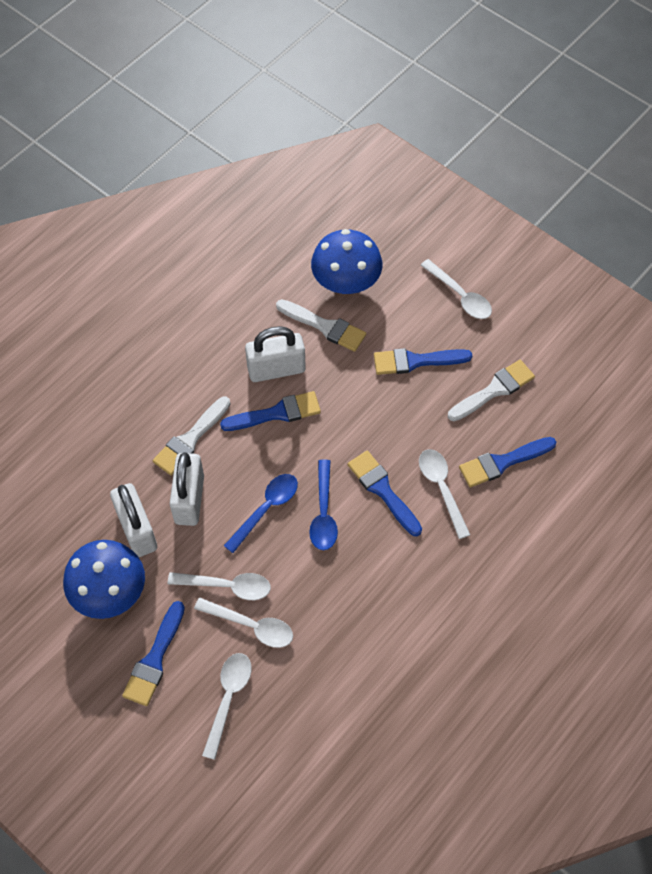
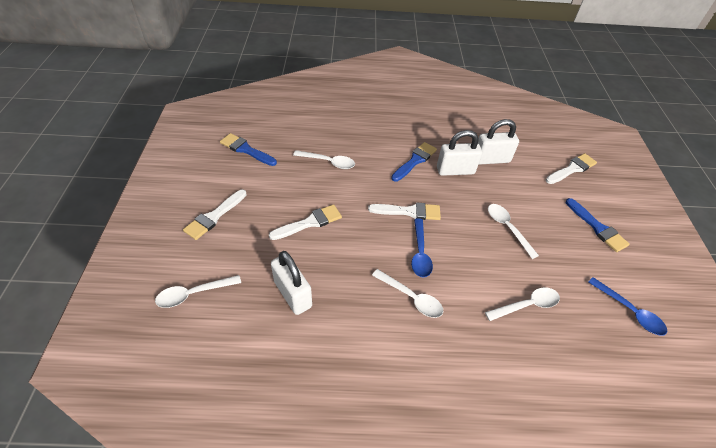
blue brush: 5 -> 3
blue mushroom: 2 -> 0
white brush: 3 -> 4

